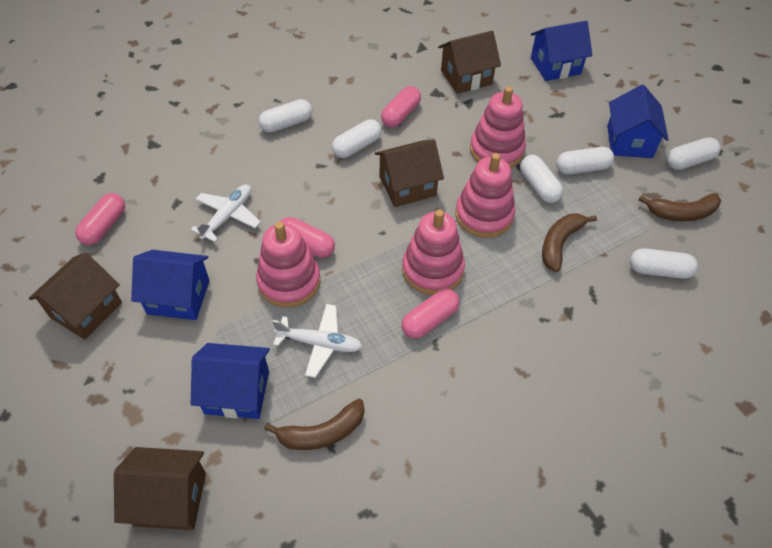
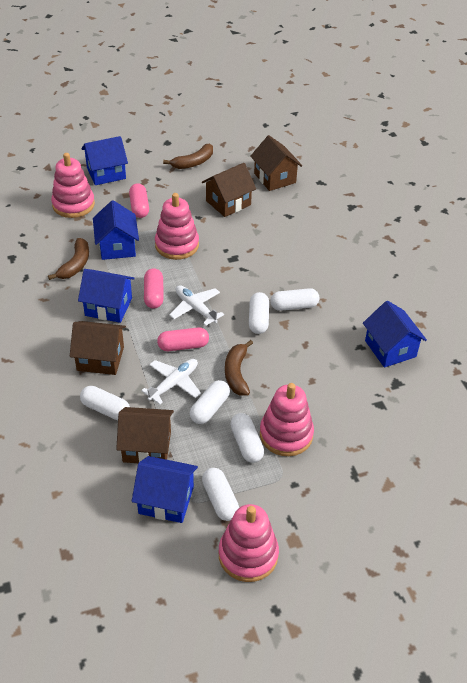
blue house: 4 -> 5
pink capsule: 4 -> 3

